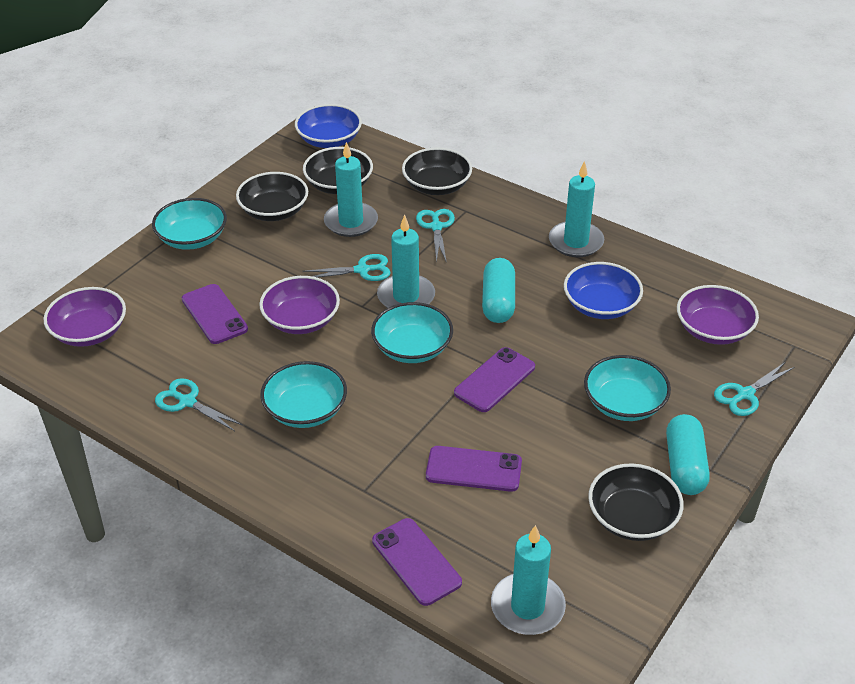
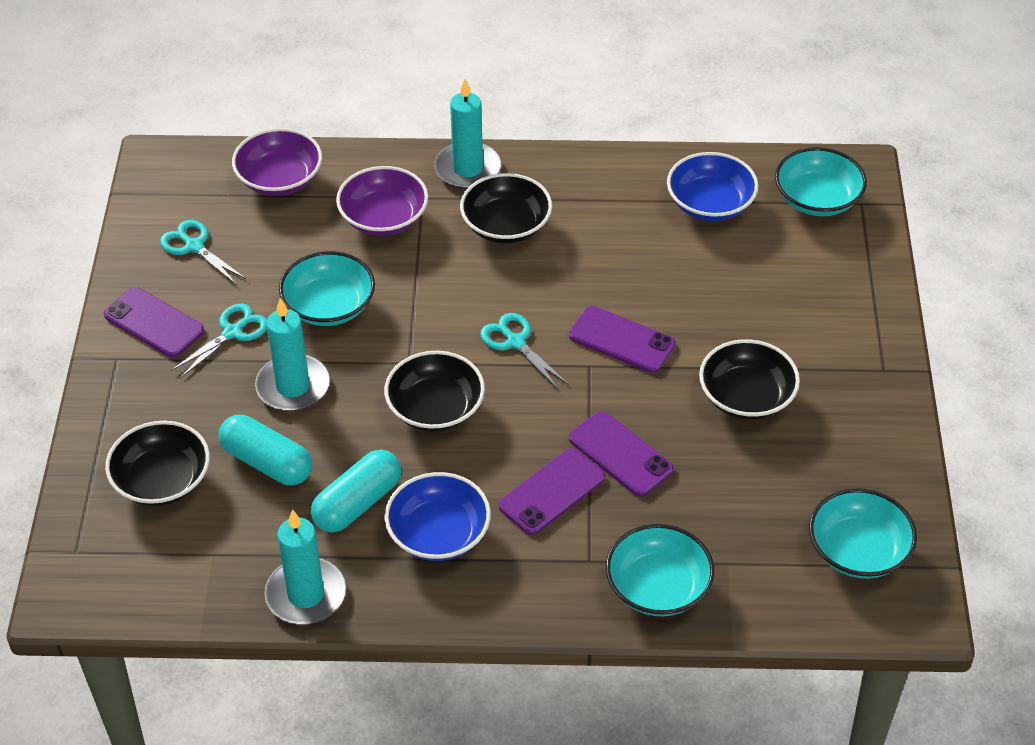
purple bowl: 3 -> 2
turquoise candle: 4 -> 3
turquoise scissors: 4 -> 3

